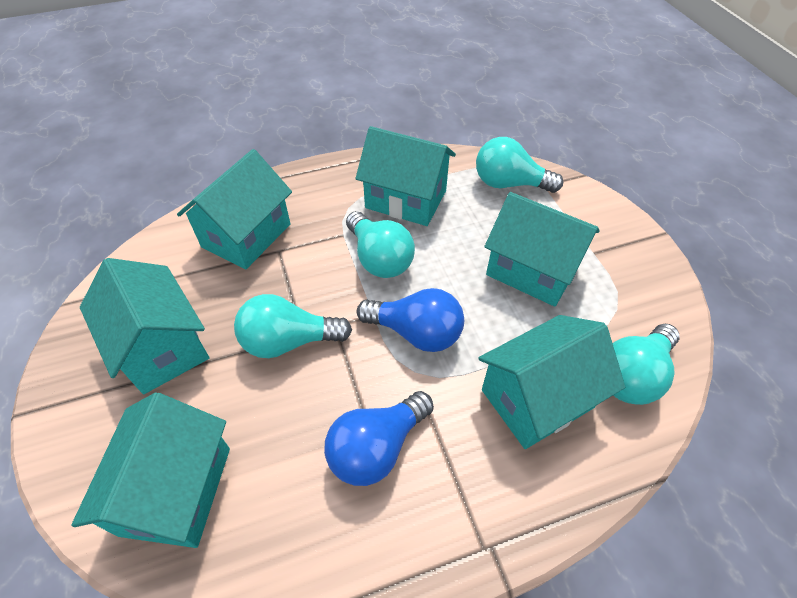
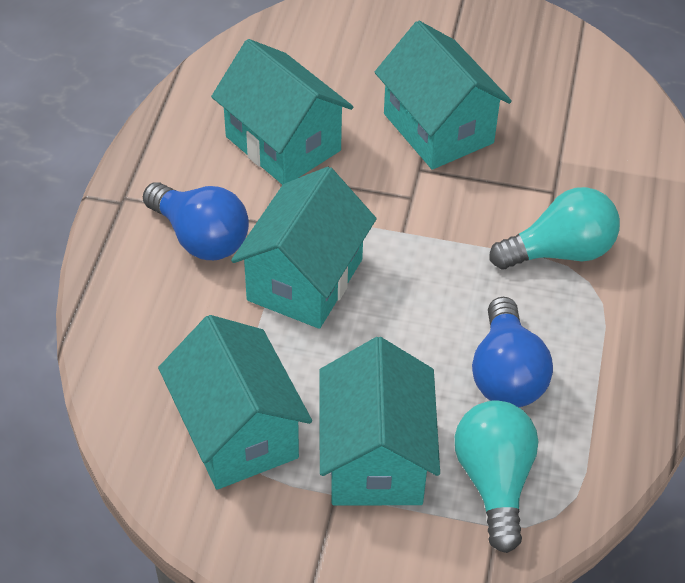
turquoise house: 6 -> 5
turquoise light bulb: 4 -> 2

